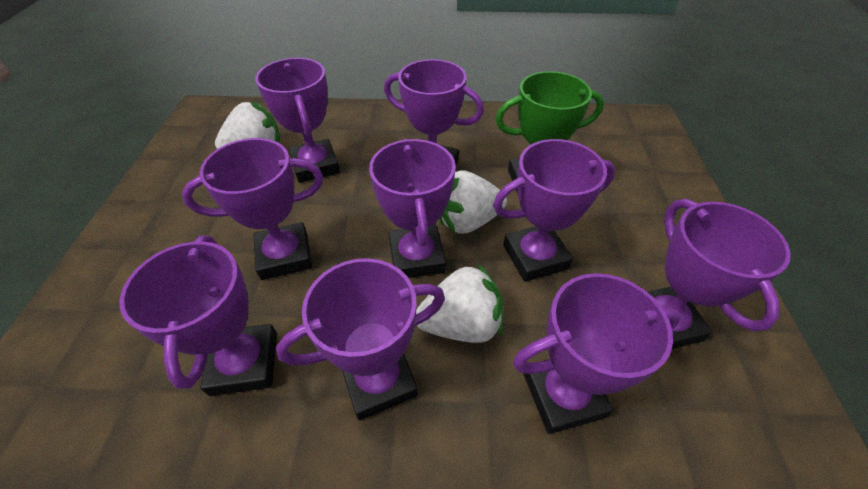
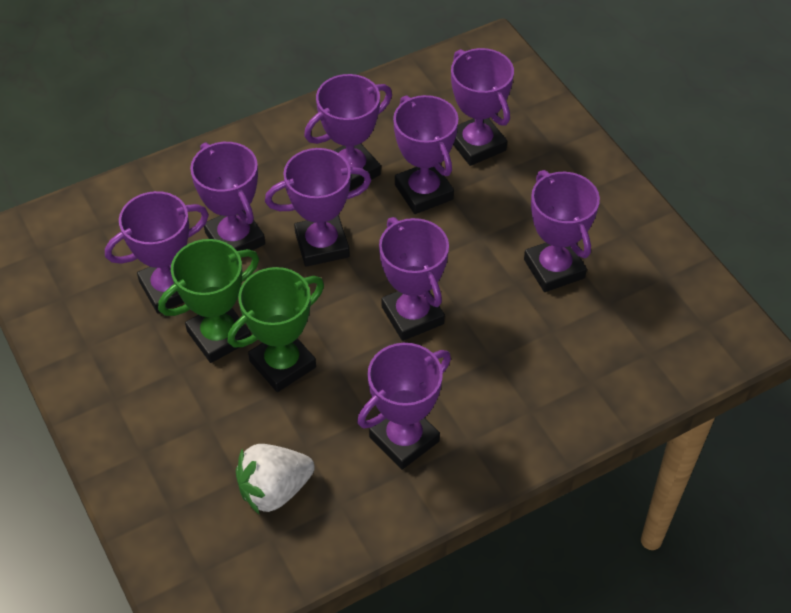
green trophy: 1 -> 2
white strawberry: 3 -> 1

